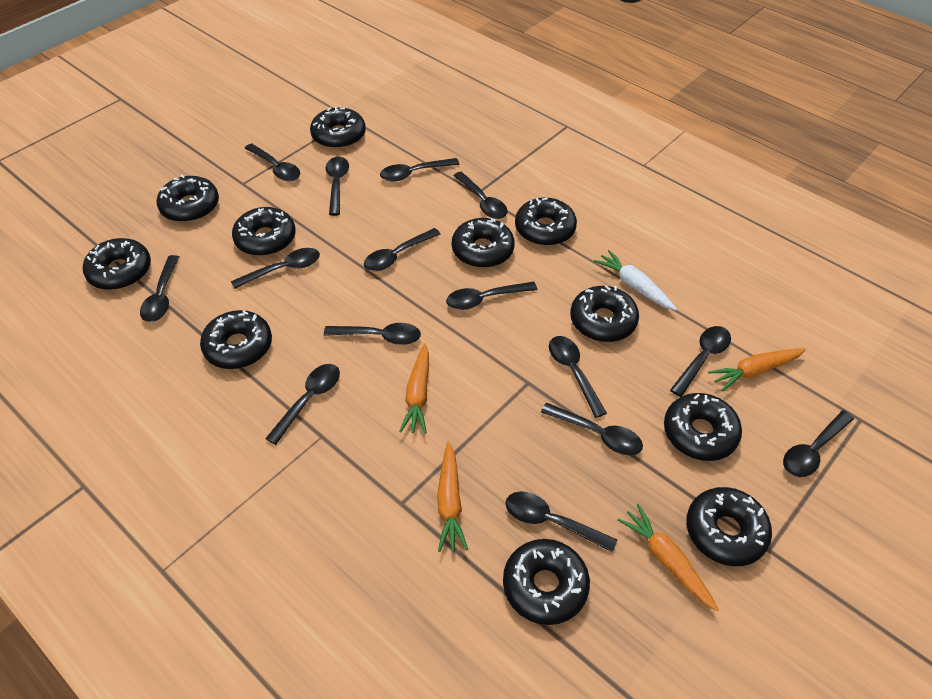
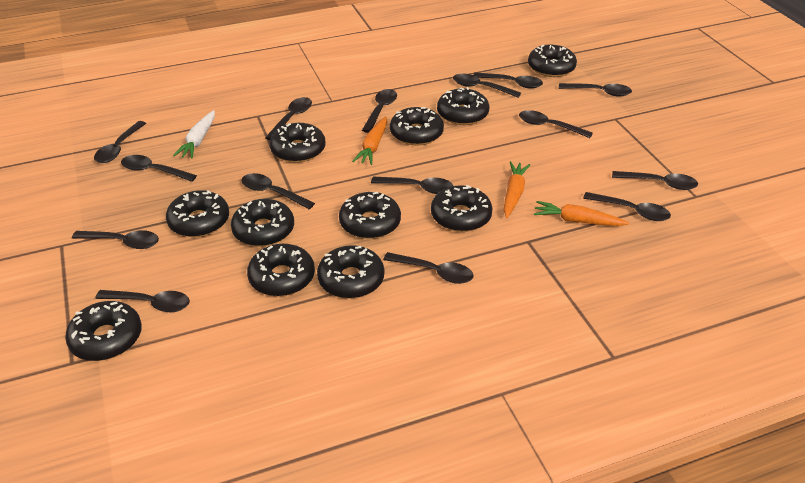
orange carrot: 4 -> 3

